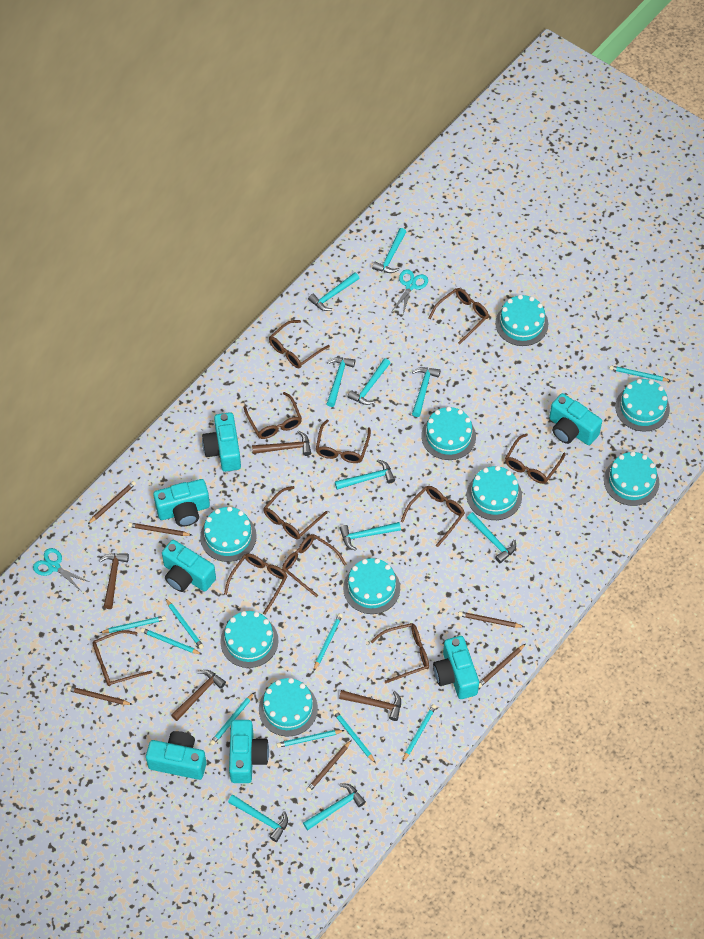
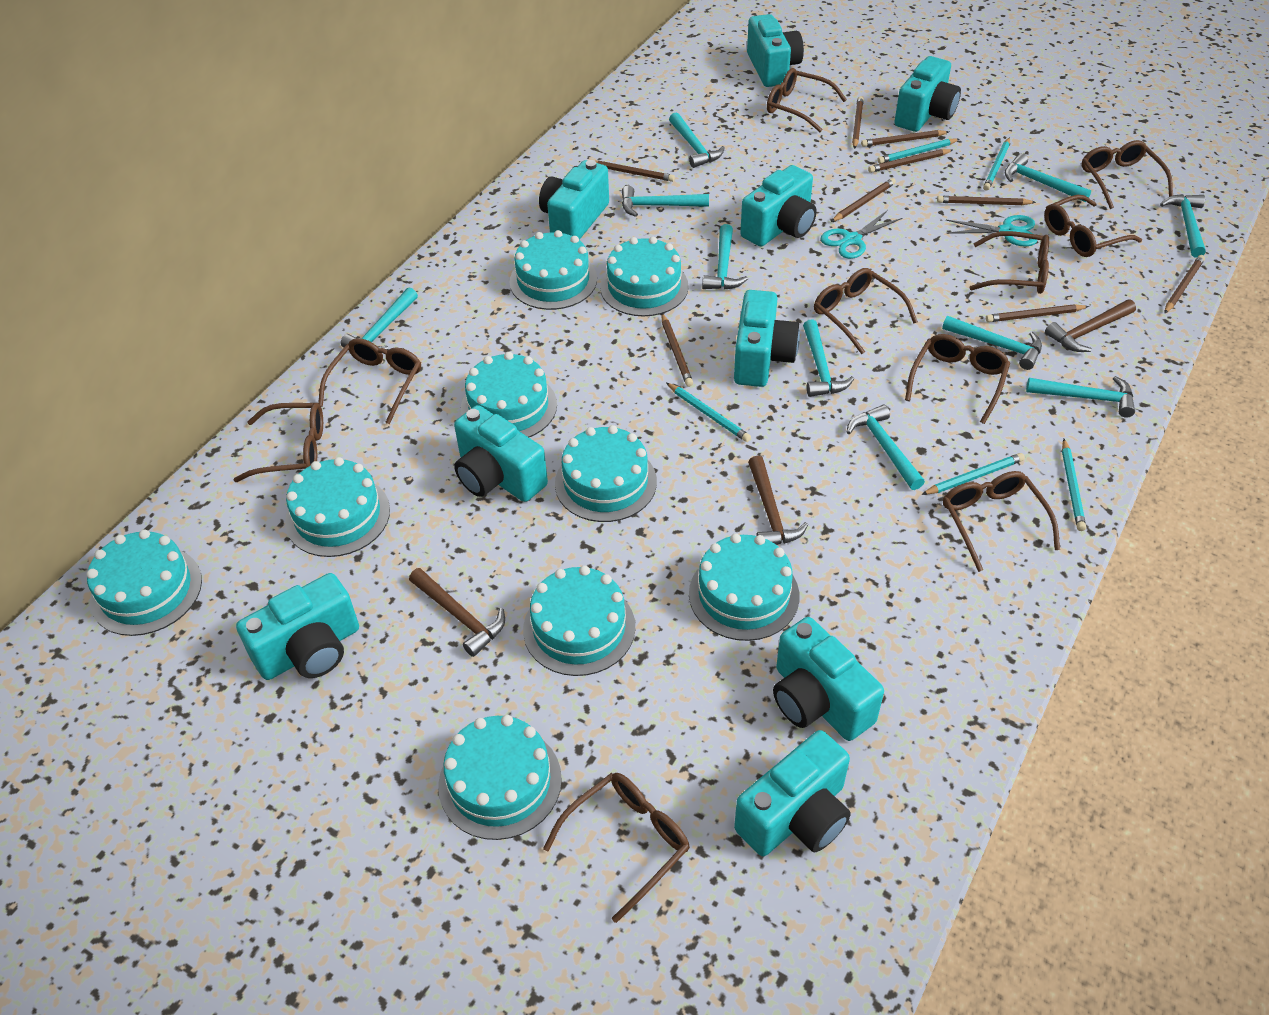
brown glasses: 11 -> 10
brown hammer: 4 -> 3
brown pencil: 6 -> 9
turquoise camera: 7 -> 9
turquoise pencil: 9 -> 5

